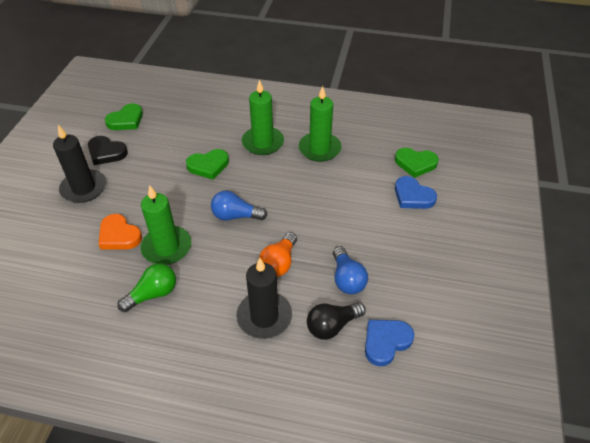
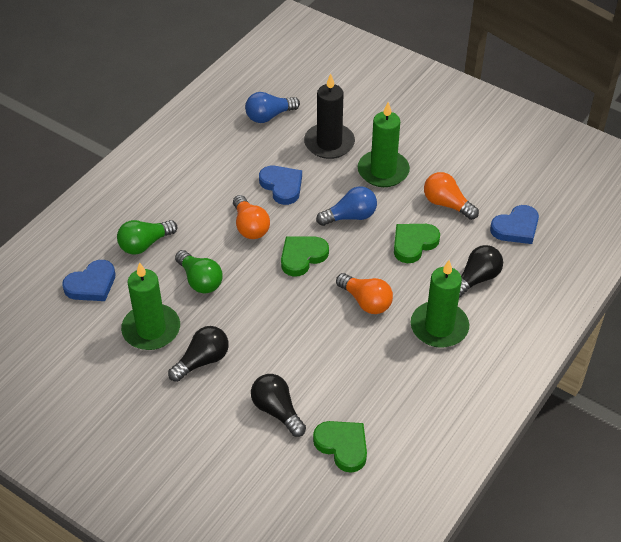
black candle: 2 -> 1
black heart: 1 -> 0
black light bulb: 1 -> 3
blue heart: 2 -> 3
green light bulb: 1 -> 2
orange heart: 1 -> 0
orange light bulb: 1 -> 3

